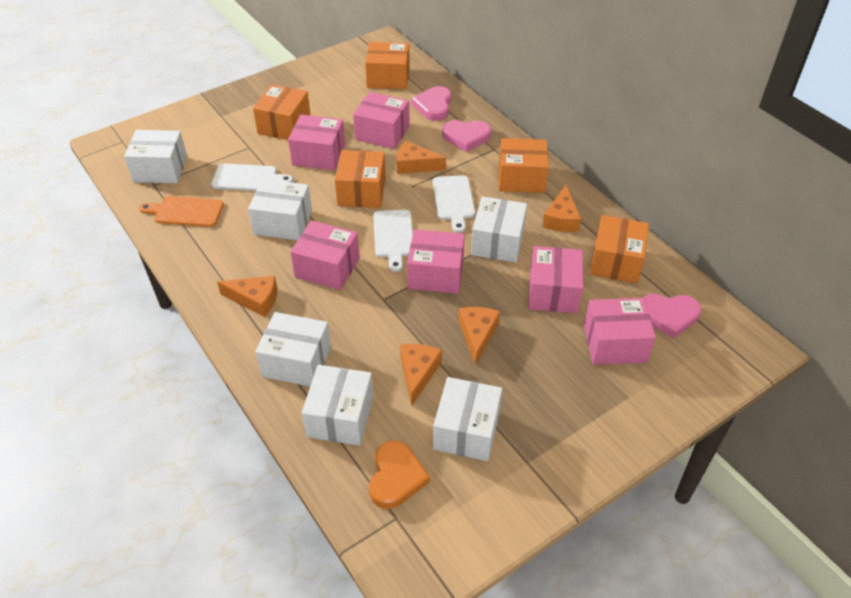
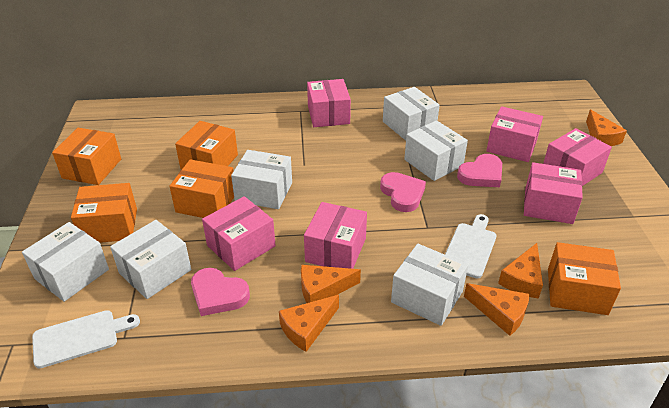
orange cutting board: 1 -> 0
orange heart: 1 -> 0
white cutting board: 3 -> 2

